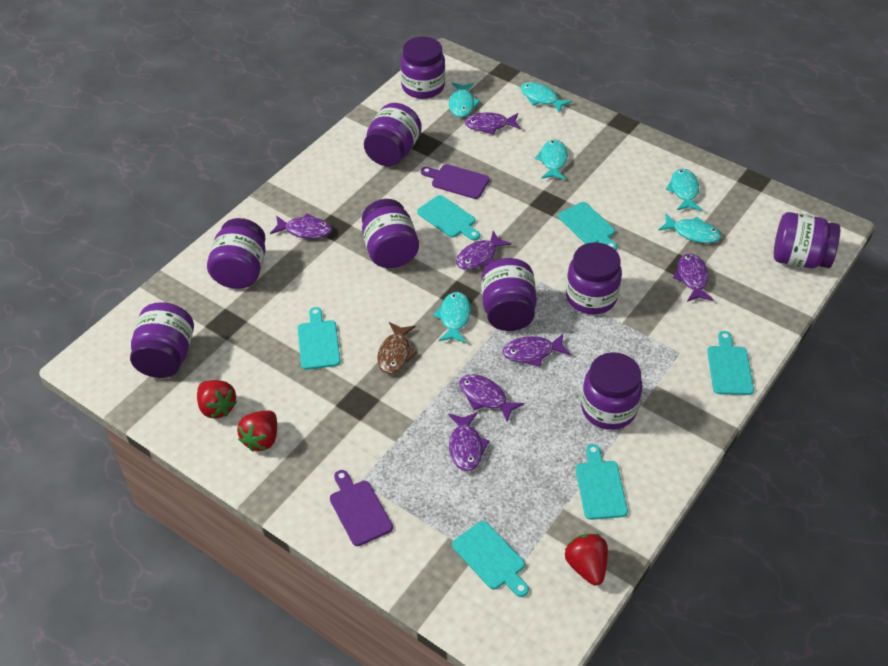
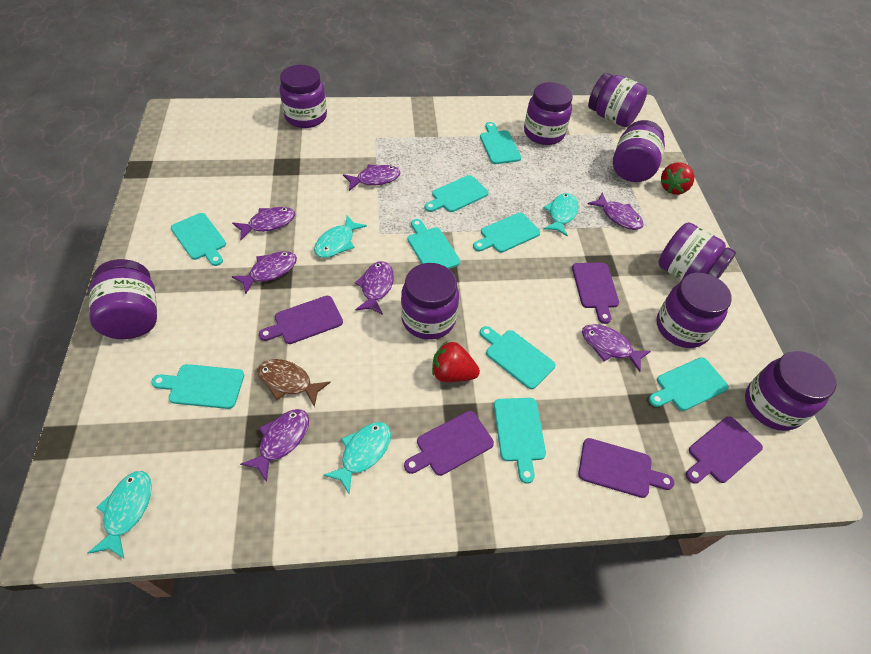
purple cutting board: 2 -> 5
red strawberry: 3 -> 2
turquoise cutting board: 6 -> 9
turquoise fish: 6 -> 4

